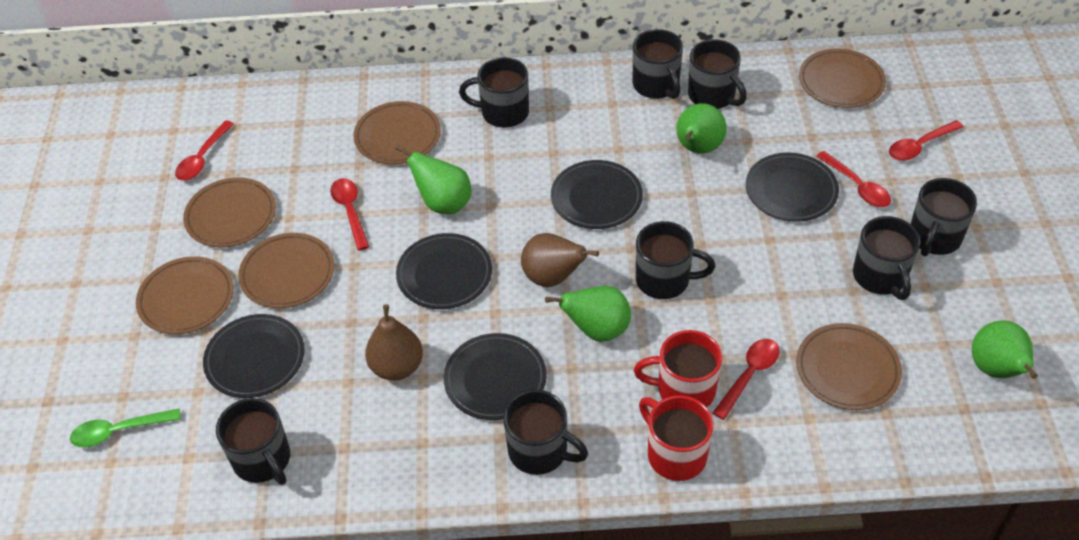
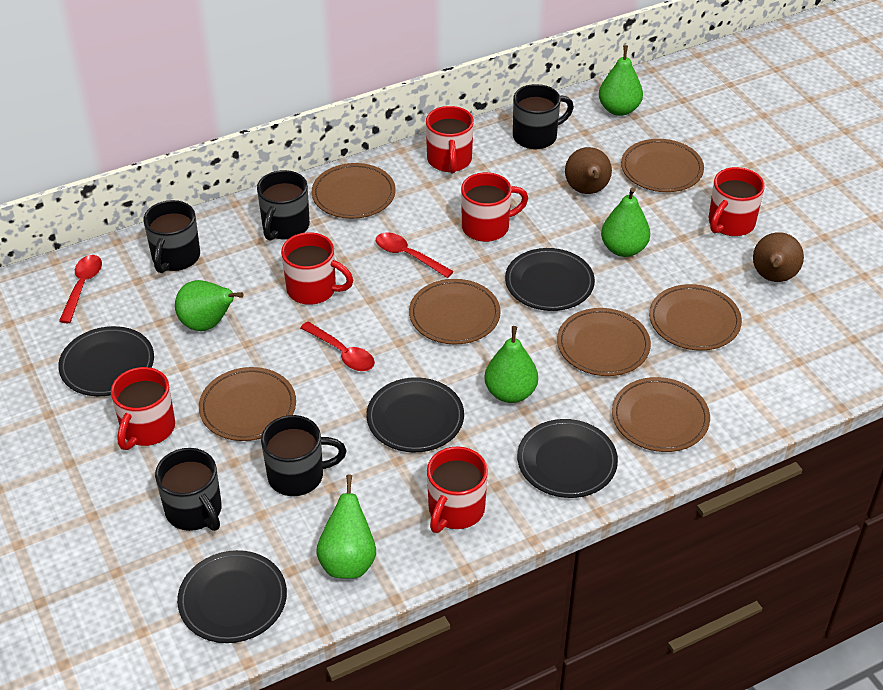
black mug: 8 -> 5
brown plate: 6 -> 7
green pear: 4 -> 5
green spoon: 1 -> 0
red mug: 2 -> 6
red spoon: 5 -> 3

